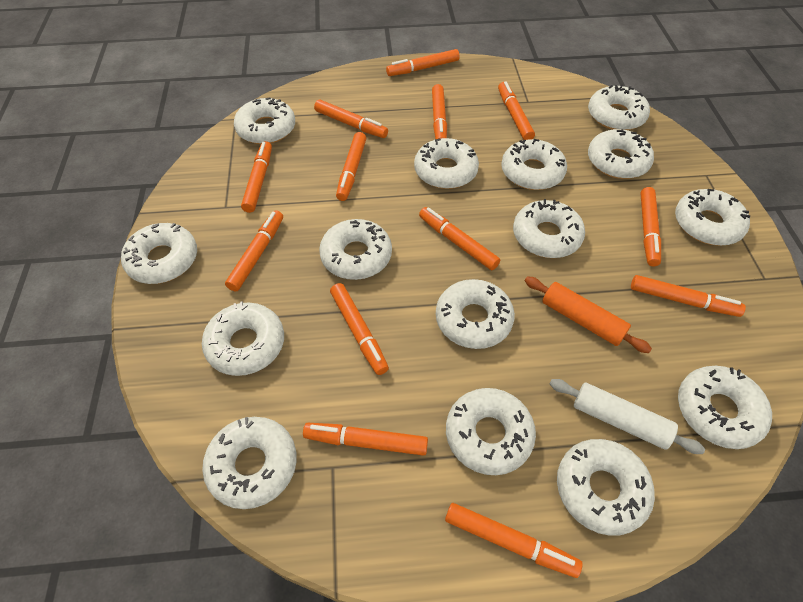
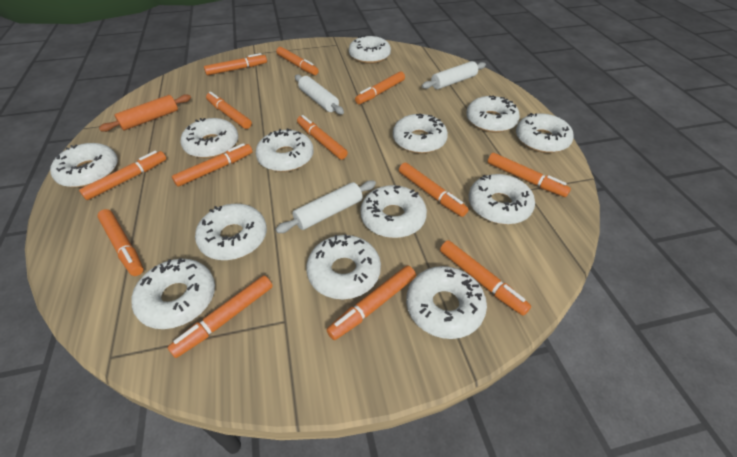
white donut: 15 -> 13
white rolling pin: 1 -> 3

